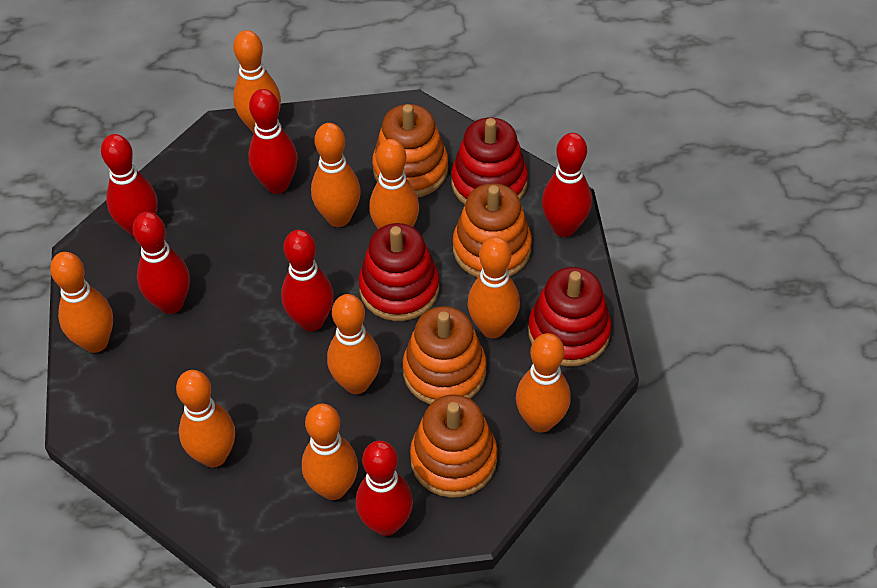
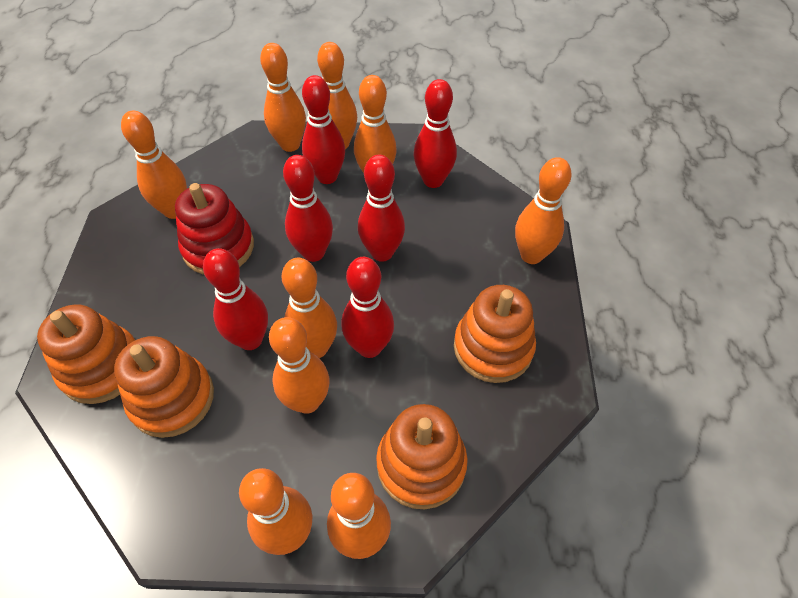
red stacking toy: 3 -> 1

